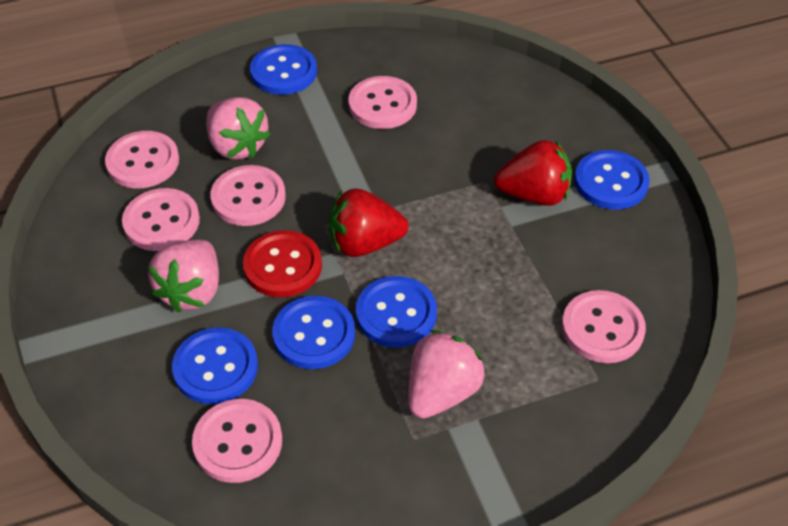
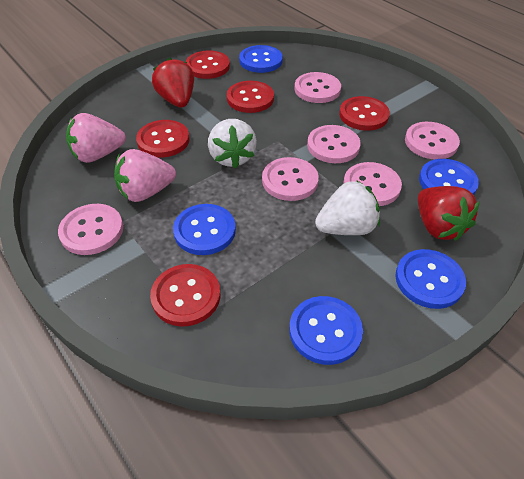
pink strawberry: 3 -> 2
red button: 1 -> 5
white strawberry: 0 -> 2

